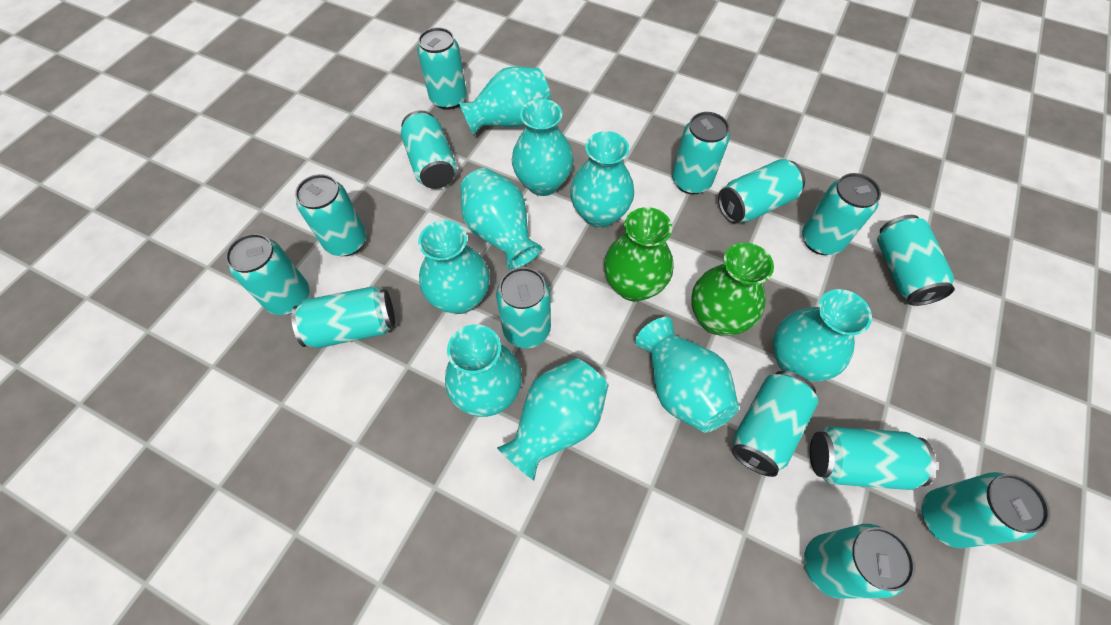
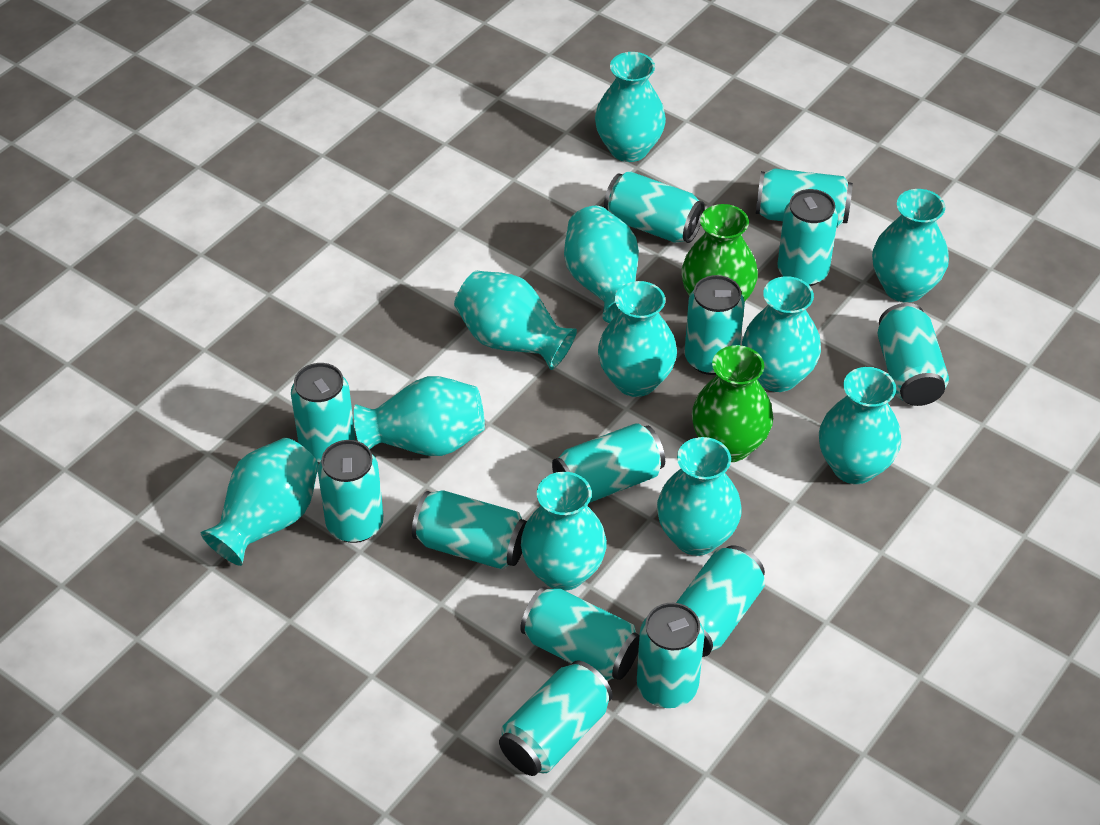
turquoise can: 14 -> 13
turquoise vase: 9 -> 11

